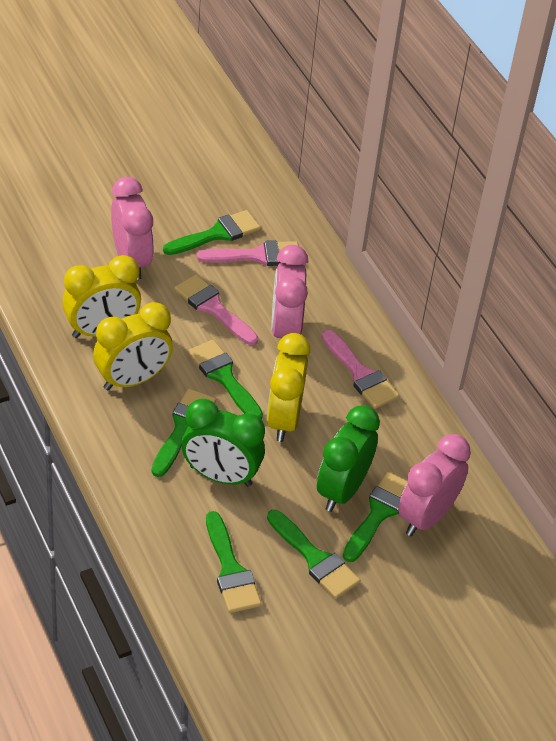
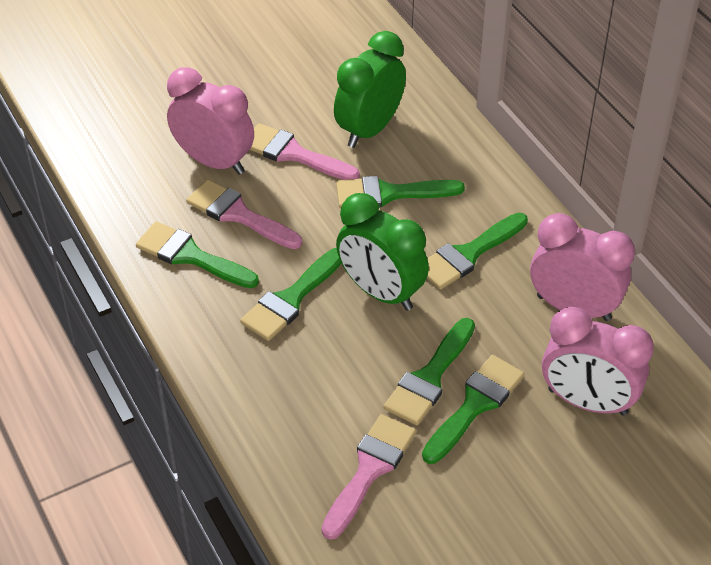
yellow clock: 3 -> 0

